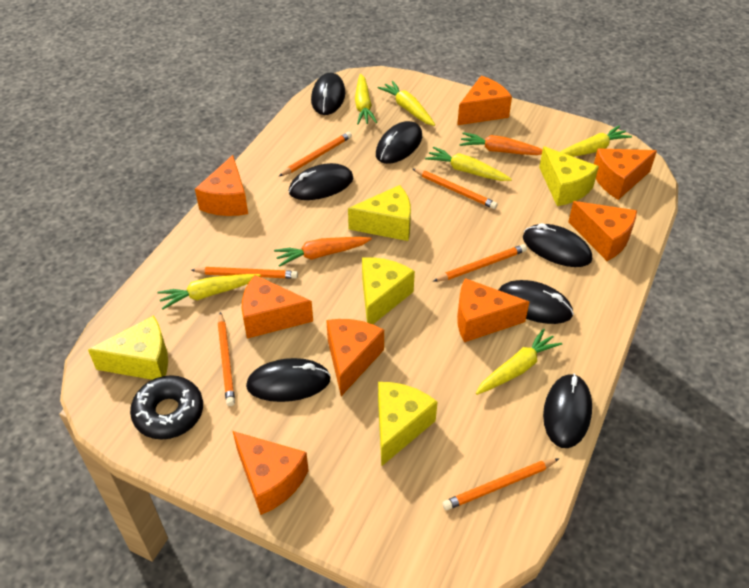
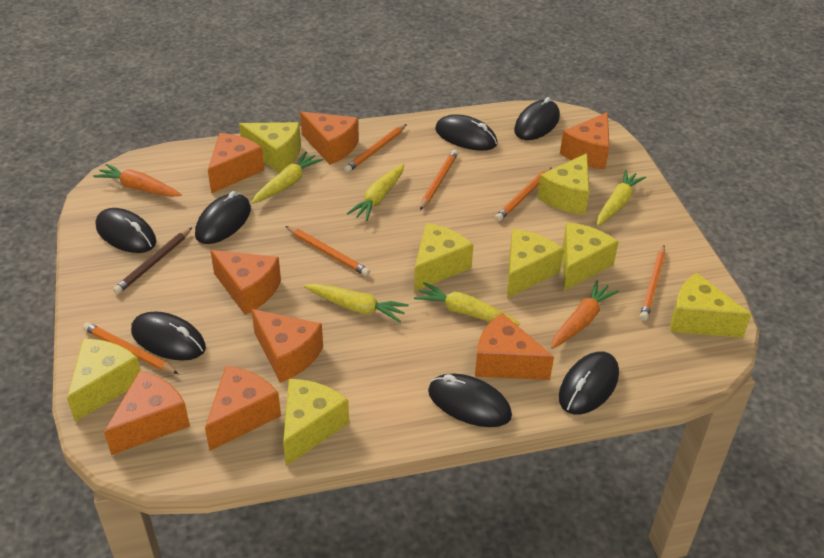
black donut: 1 -> 0
brown pencil: 0 -> 1
yellow carrot: 6 -> 5
yellow cheese: 5 -> 8

